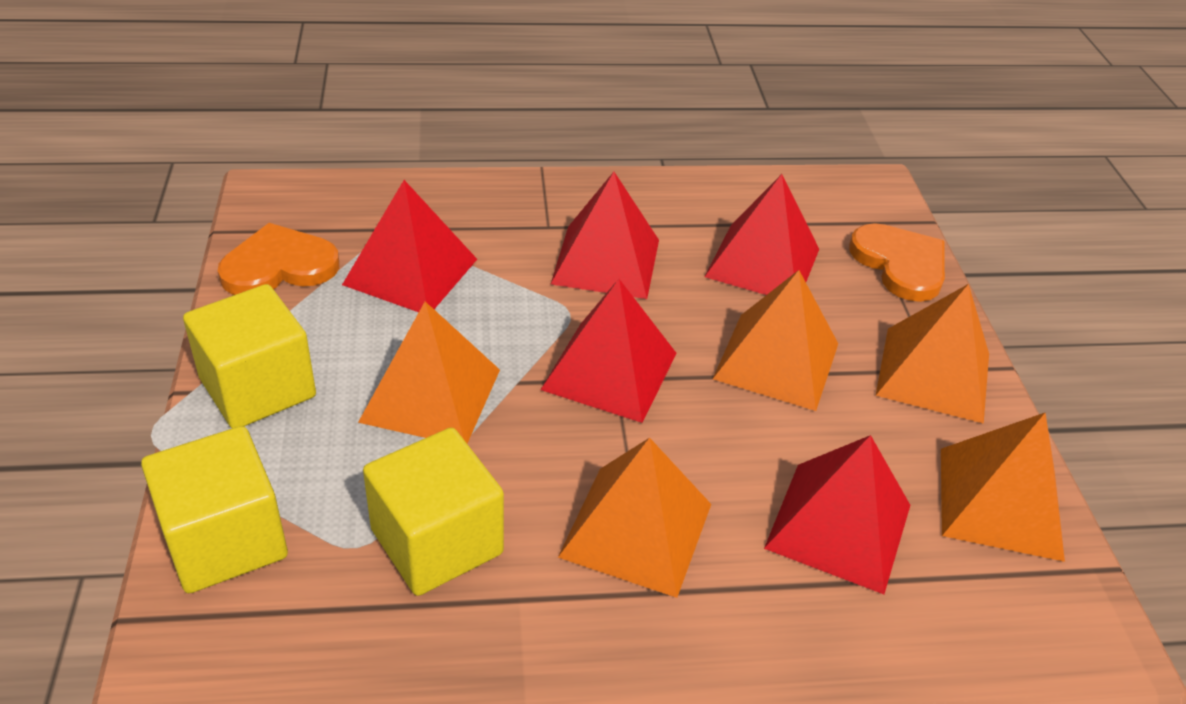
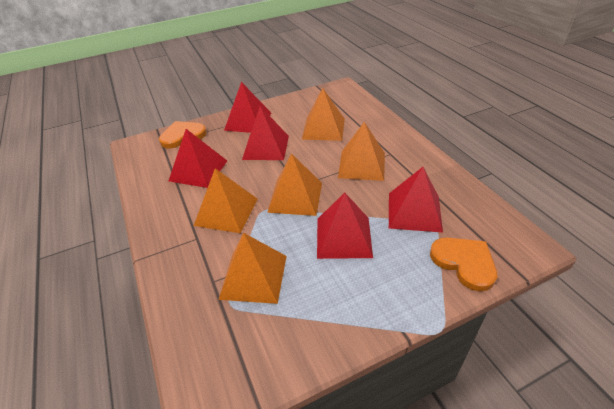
yellow cube: 3 -> 0

